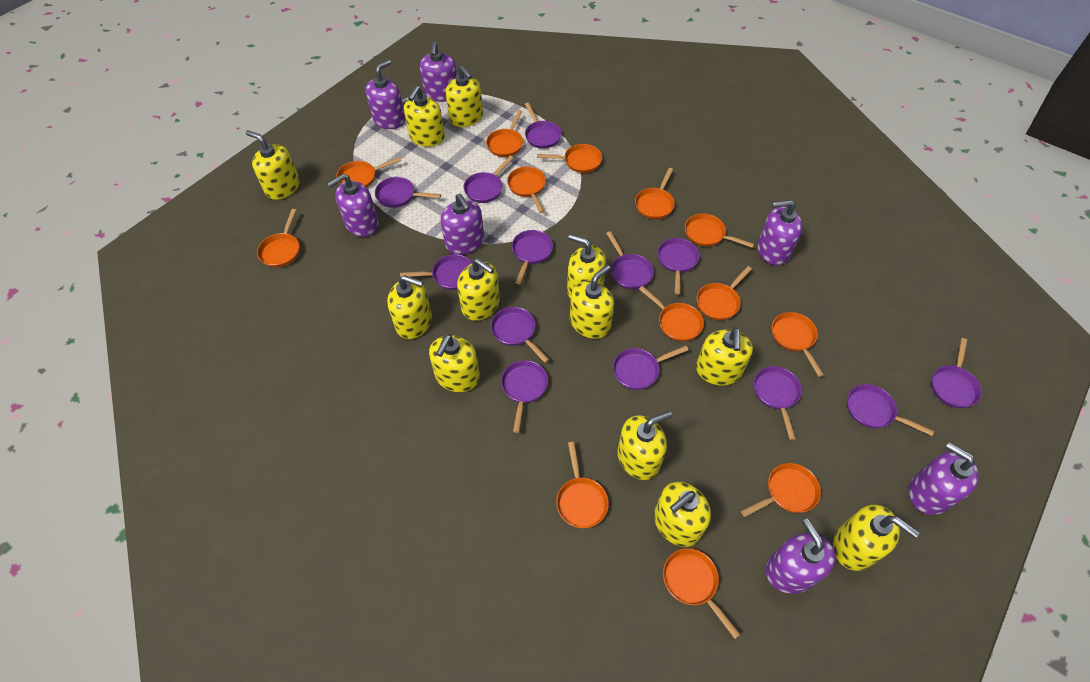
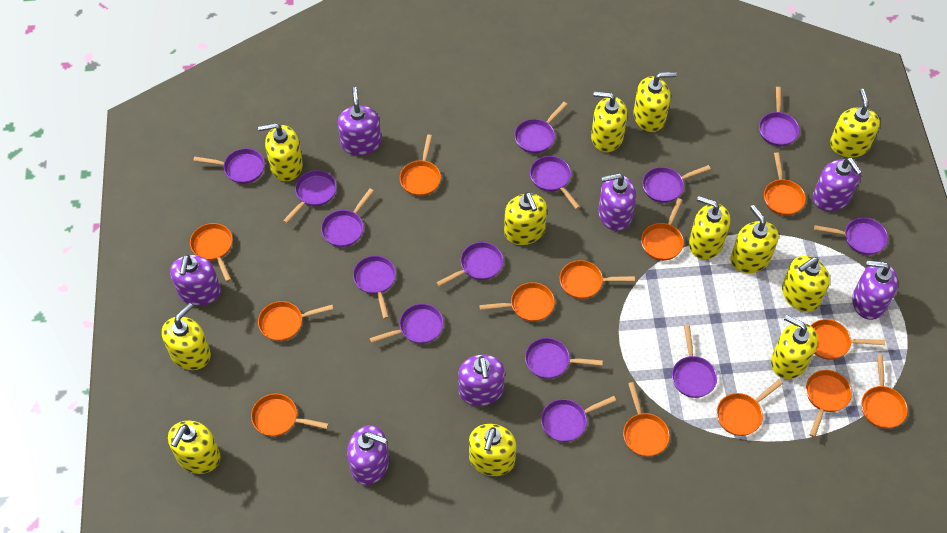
purple pan: 13 -> 14

